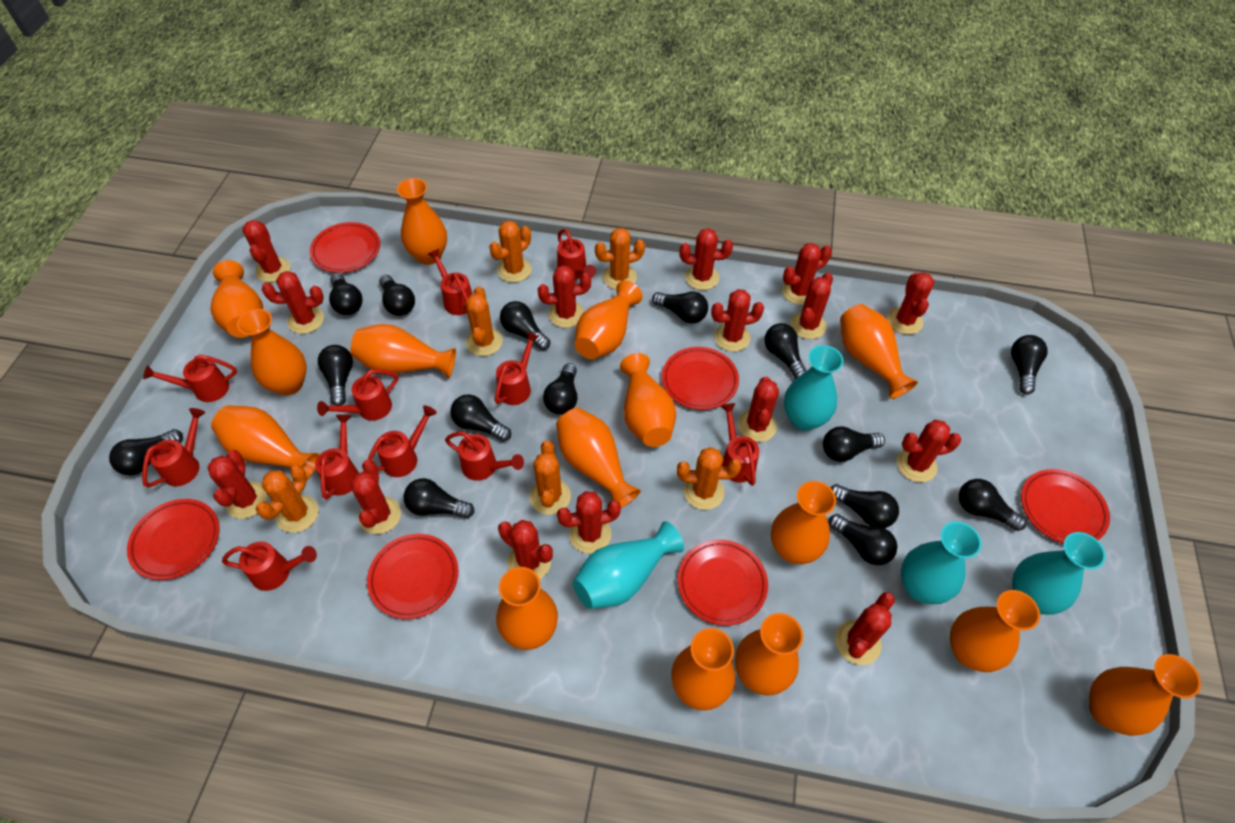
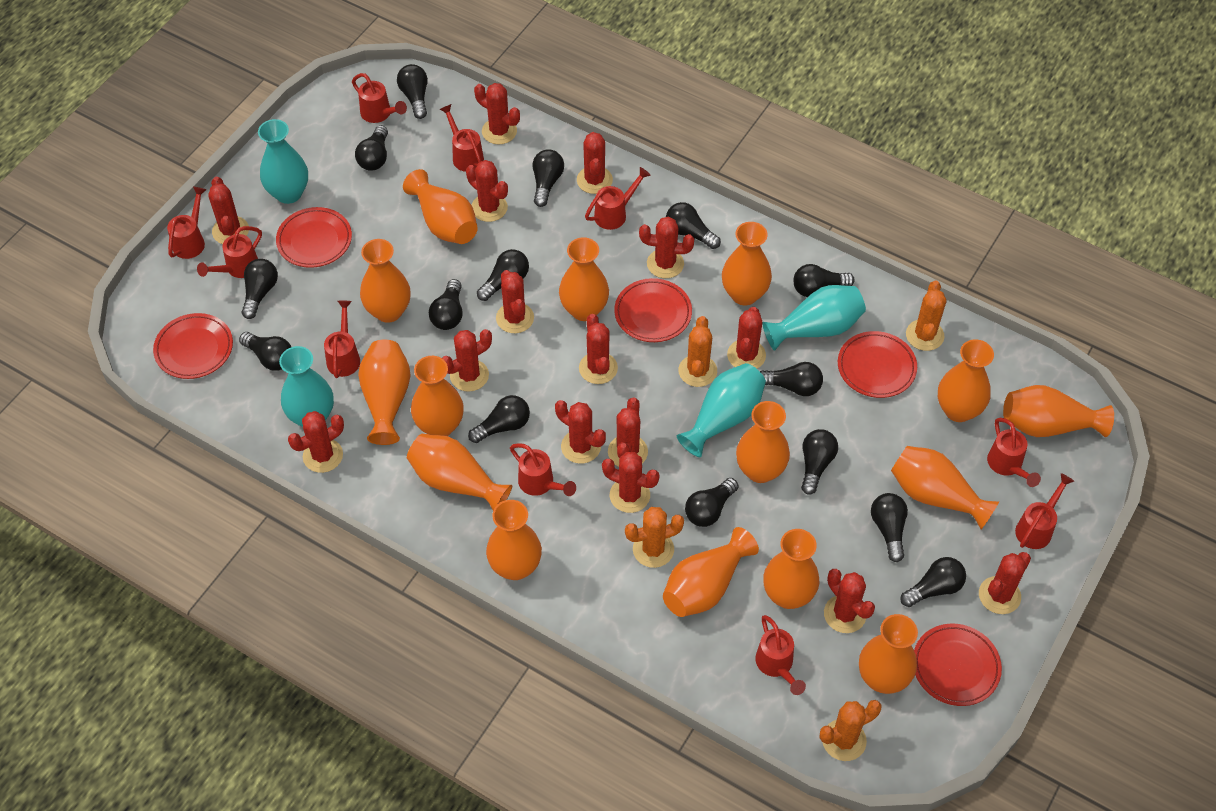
orange cactus: 6 -> 4
red plate: 6 -> 5
red watering can: 11 -> 10

